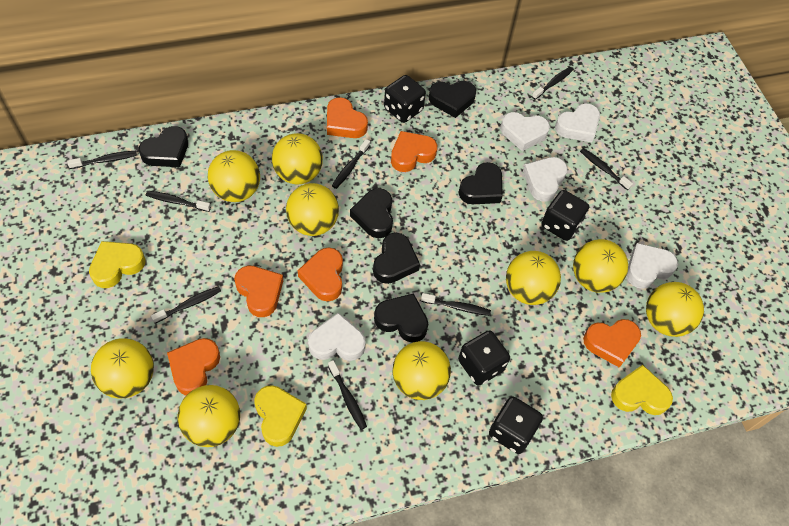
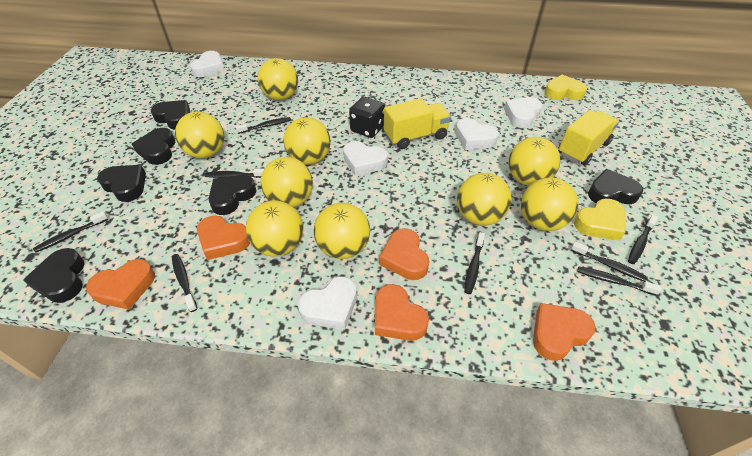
black dice: 4 -> 1
orange heart: 6 -> 5
yellow heart: 3 -> 2
yellow truck: 0 -> 2

